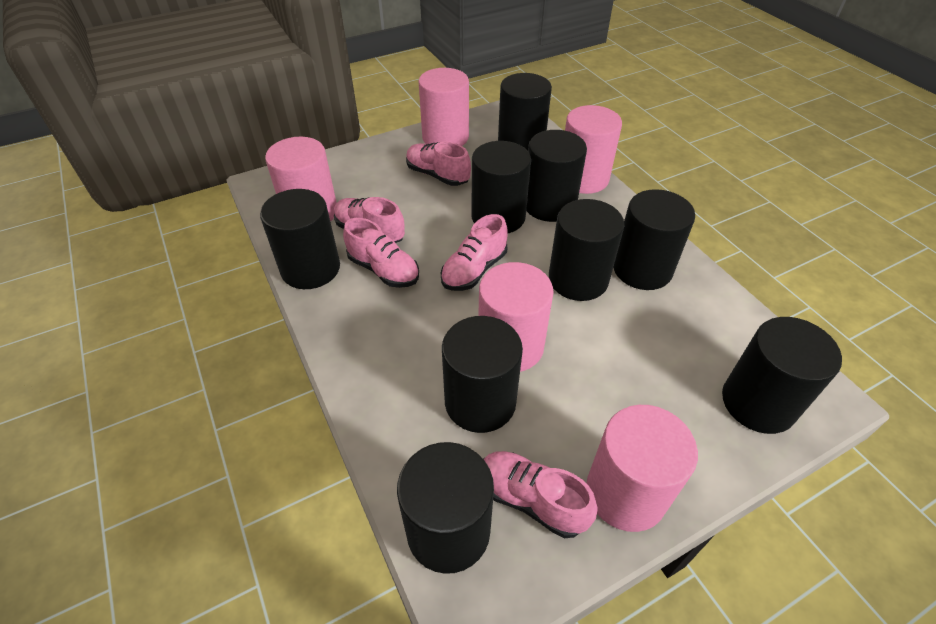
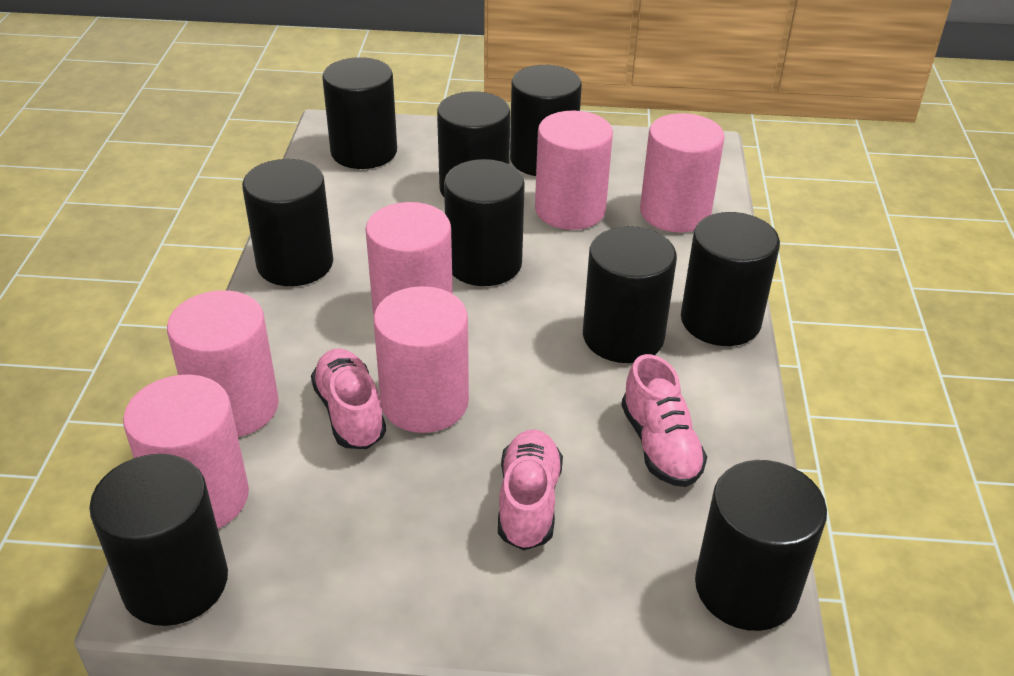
pink cylinder: 5 -> 6
pink shoe: 5 -> 3

